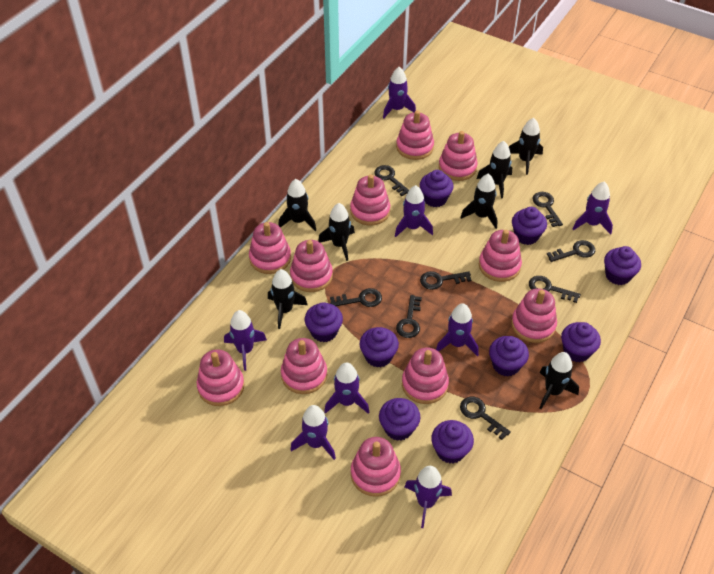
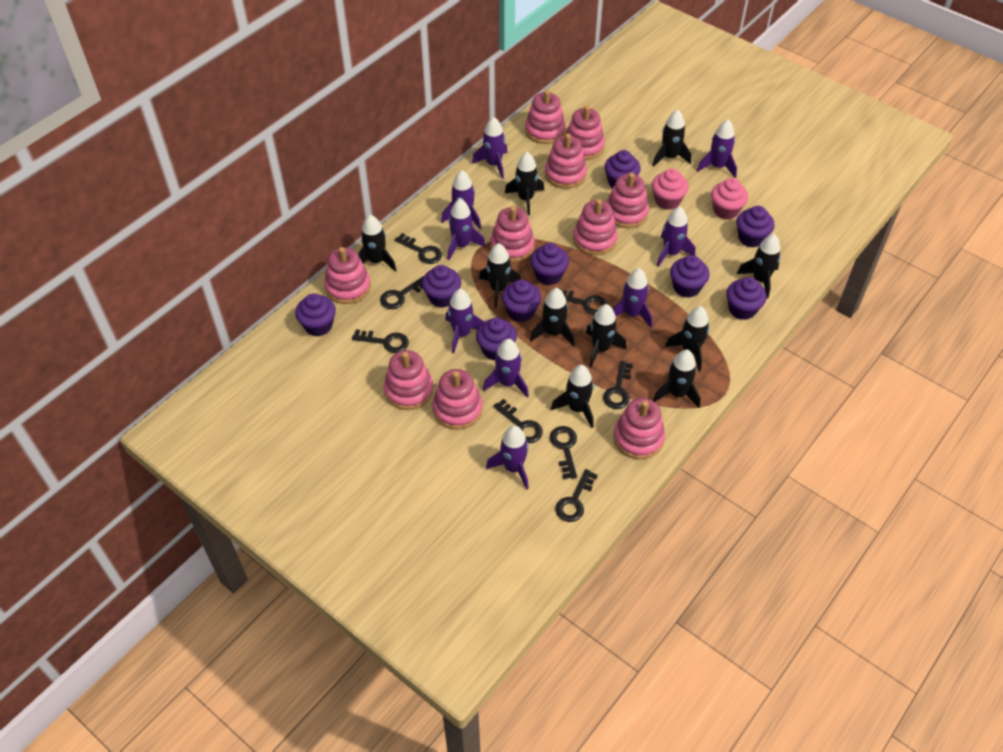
black rocket: 7 -> 10
pink cupcake: 0 -> 2
pink stacking toy: 11 -> 10
purple rocket: 8 -> 9

